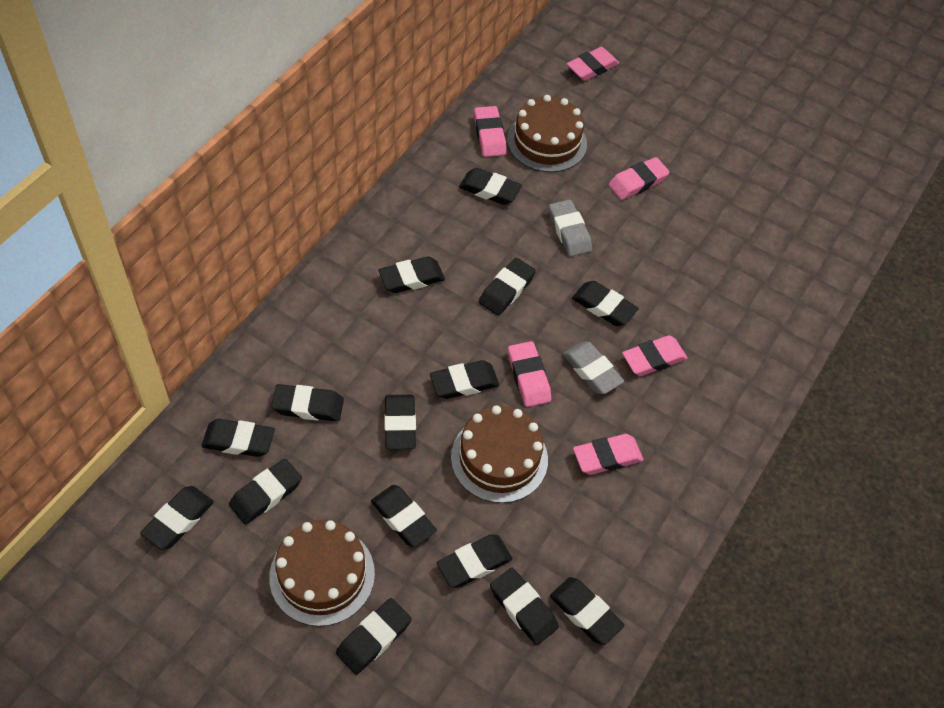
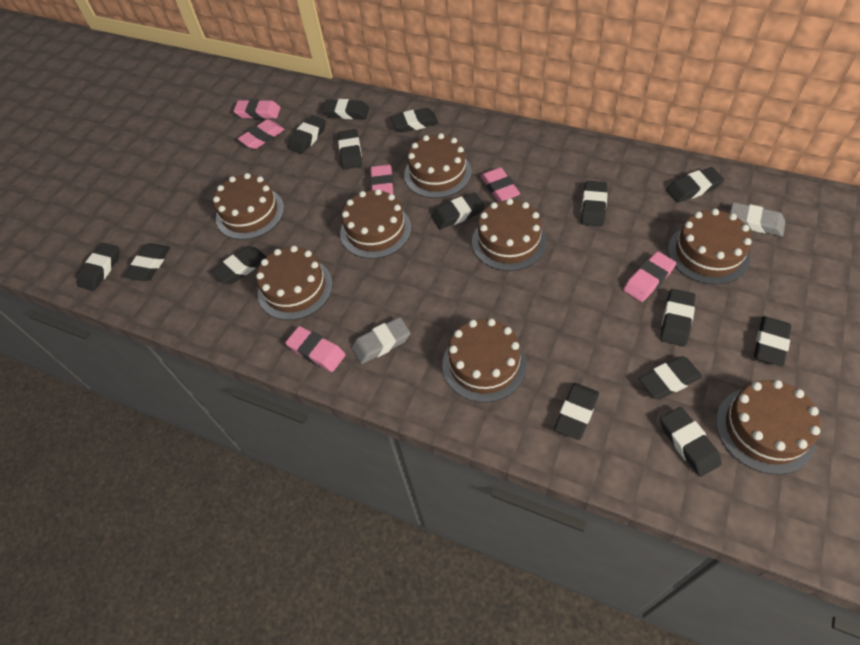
brown cake: 3 -> 8

